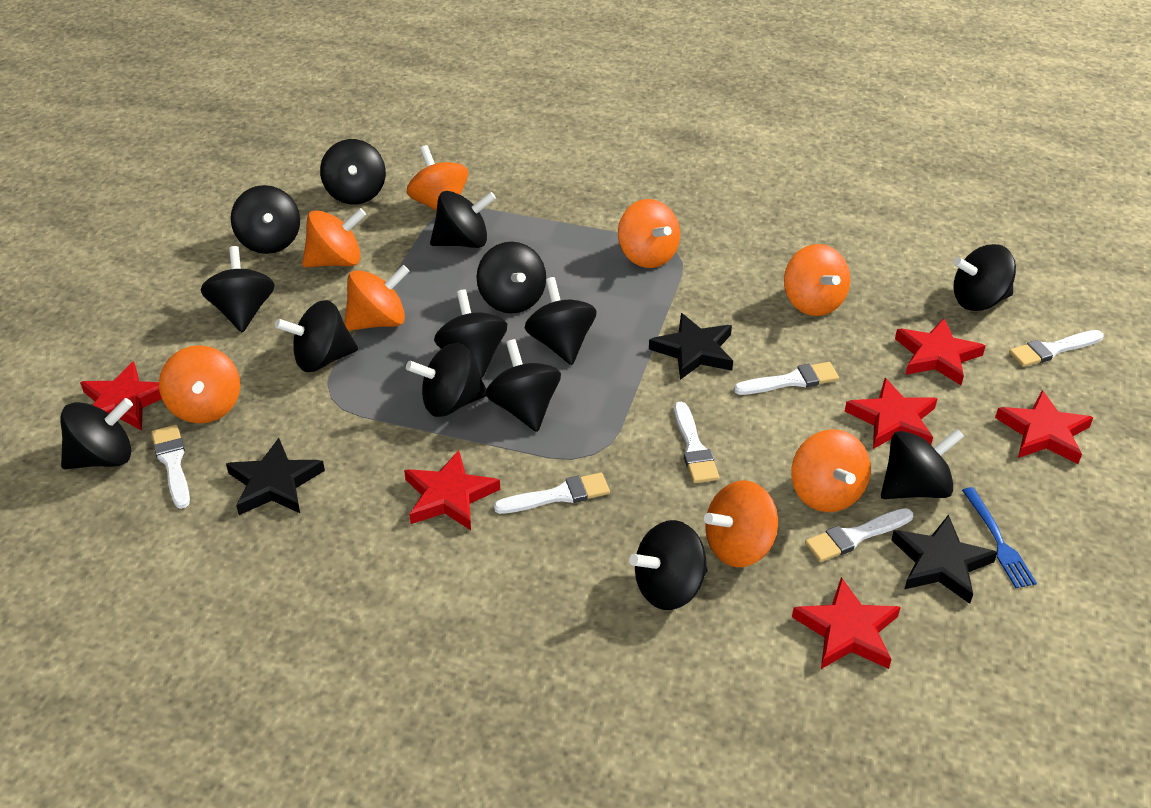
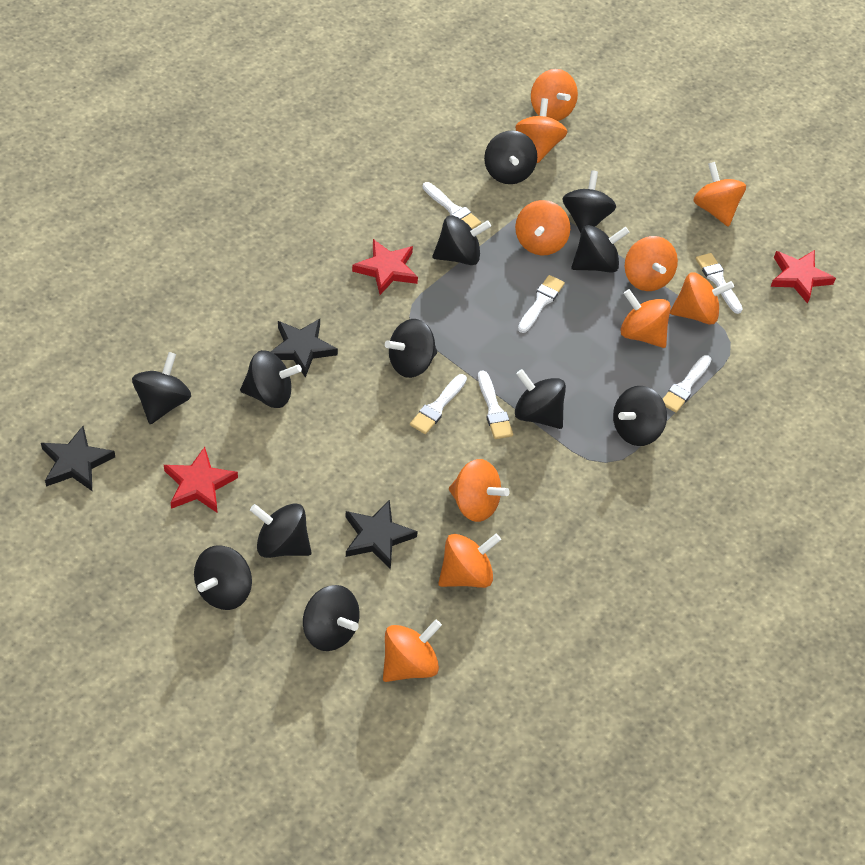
black spinning top: 14 -> 12
blue fork: 1 -> 0
orange spinning top: 8 -> 10
red star: 6 -> 3

